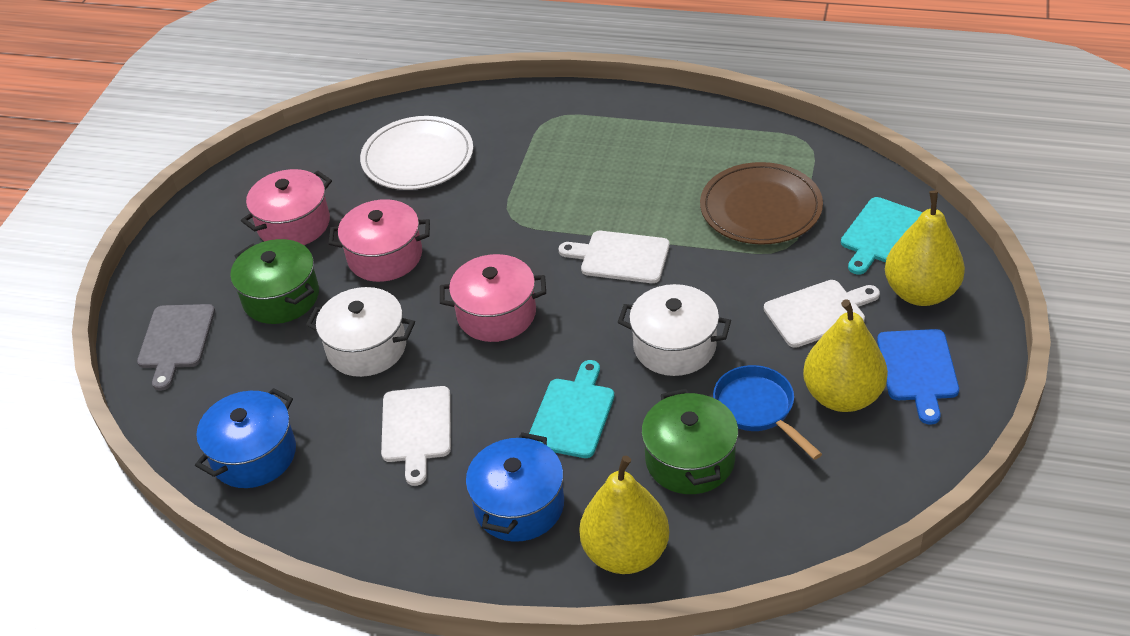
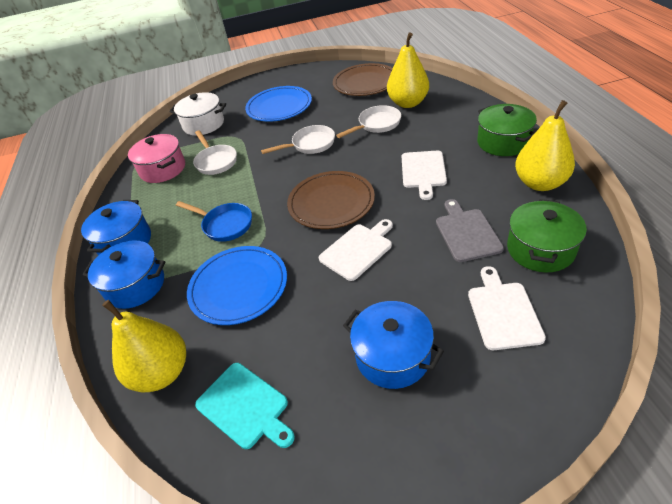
blue cutting board: 1 -> 0
blue plate: 0 -> 2
blue pot: 2 -> 3
brown plate: 1 -> 2
pink pot: 3 -> 1
turquoise cutting board: 2 -> 1
white pan: 0 -> 3
white plate: 1 -> 0
white pot: 2 -> 1

